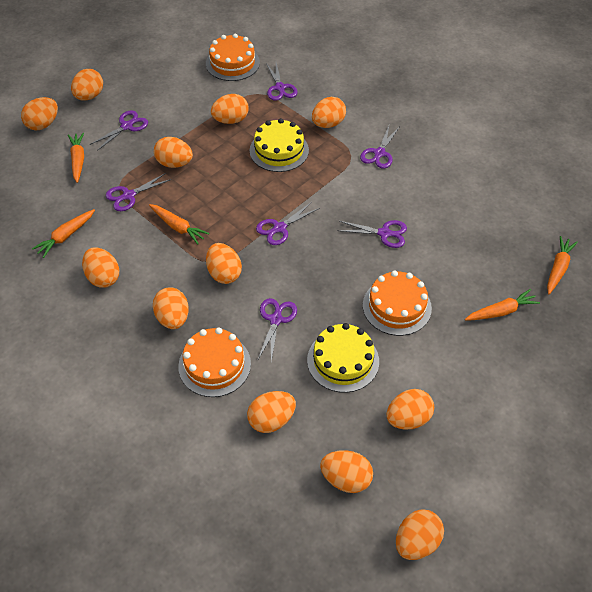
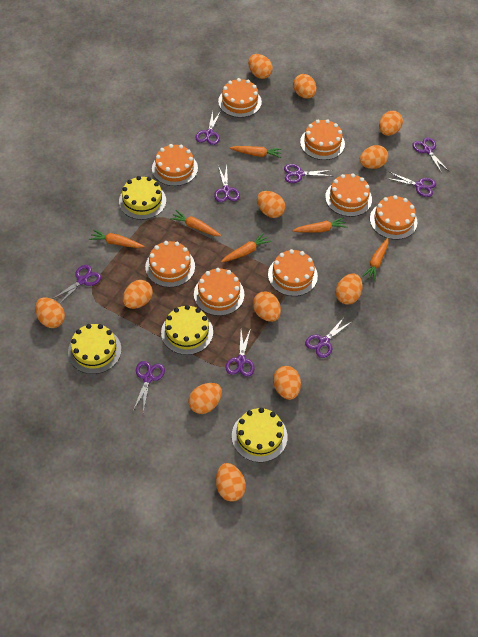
orange cake: 3 -> 8
orange carrot: 5 -> 6
purple scissors: 7 -> 9
yellow cake: 2 -> 4

